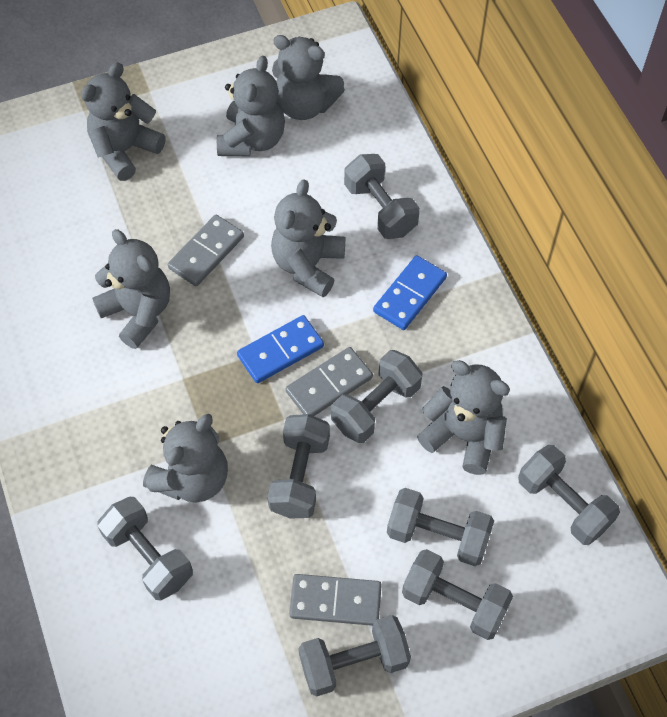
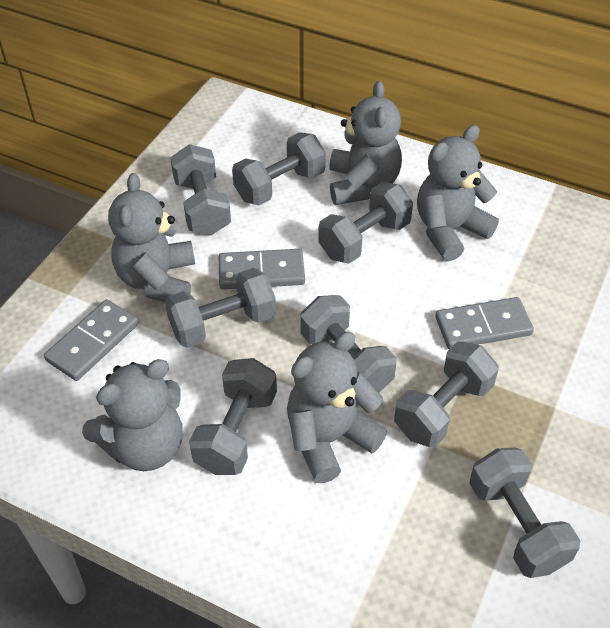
blue domino: 2 -> 0
grey teddy bear: 7 -> 5

